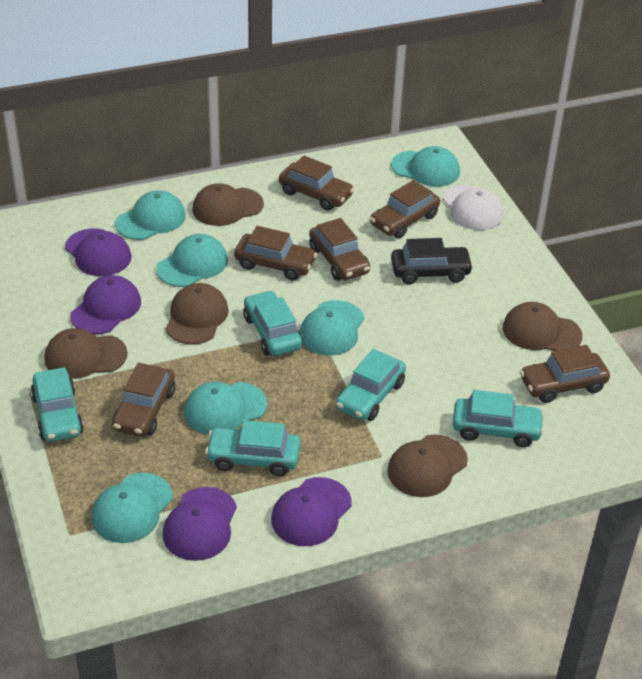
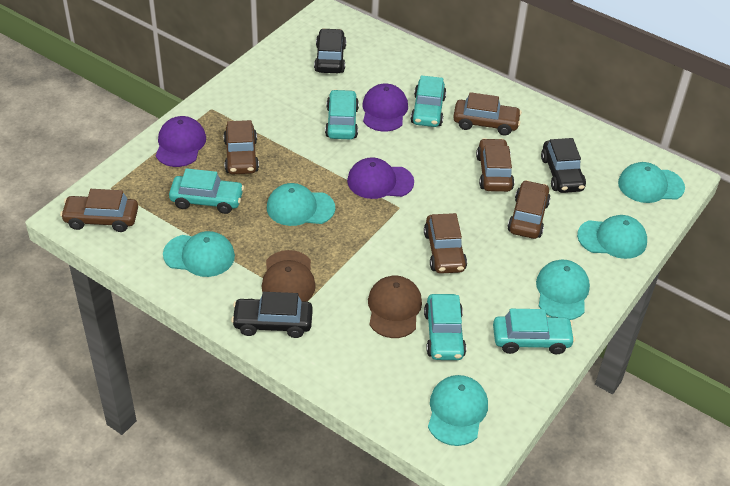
black car: 1 -> 3
brown cap: 5 -> 2
purple cap: 4 -> 3
white cap: 1 -> 0

